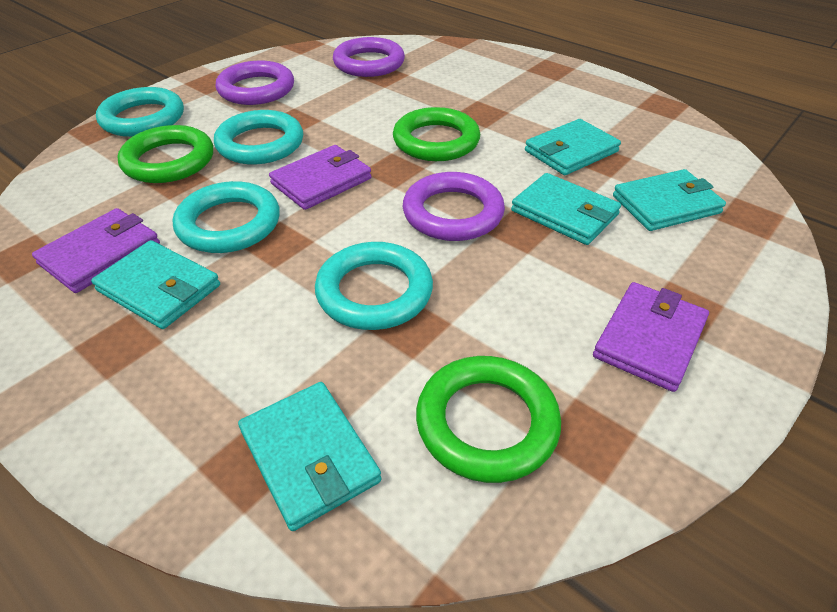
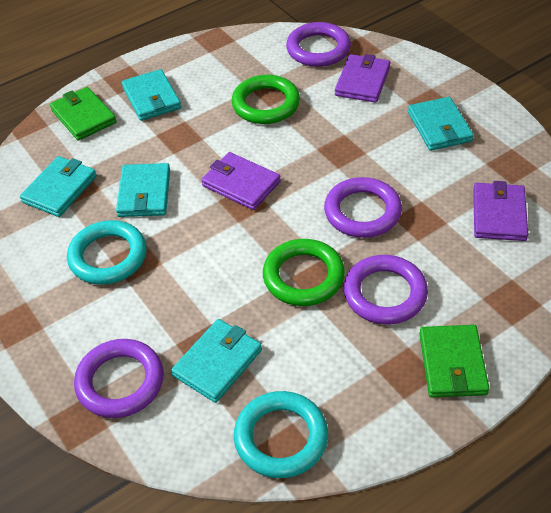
green ring: 3 -> 2
green wallet: 0 -> 2
purple ring: 3 -> 4
turquoise ring: 4 -> 2

